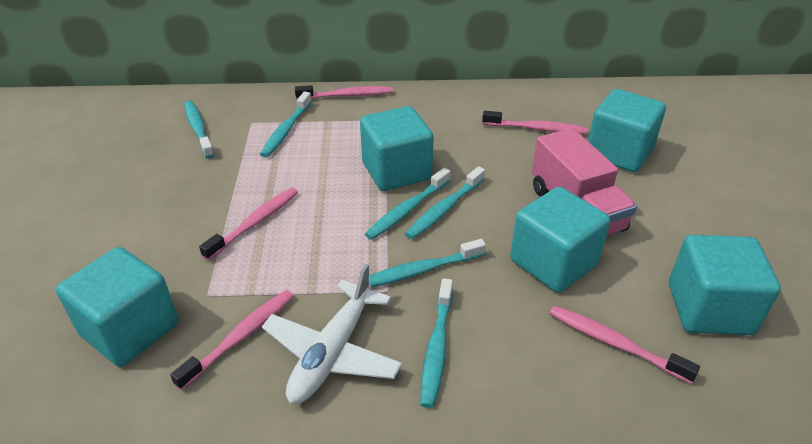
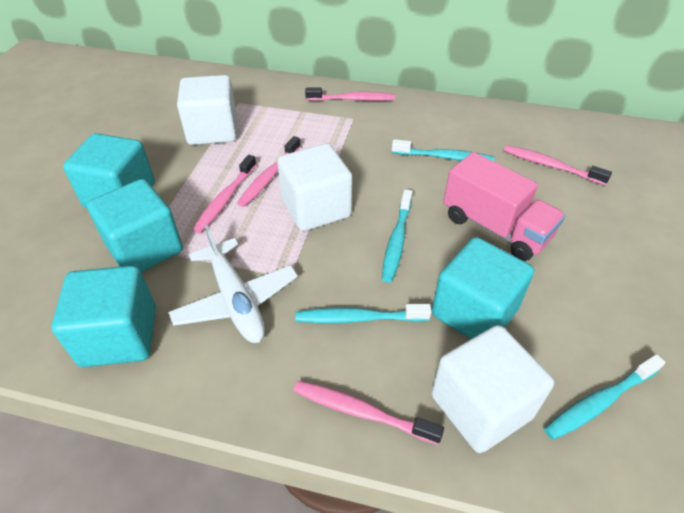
turquoise cube: 5 -> 4
turquoise toothbrush: 6 -> 4
white cube: 0 -> 3

